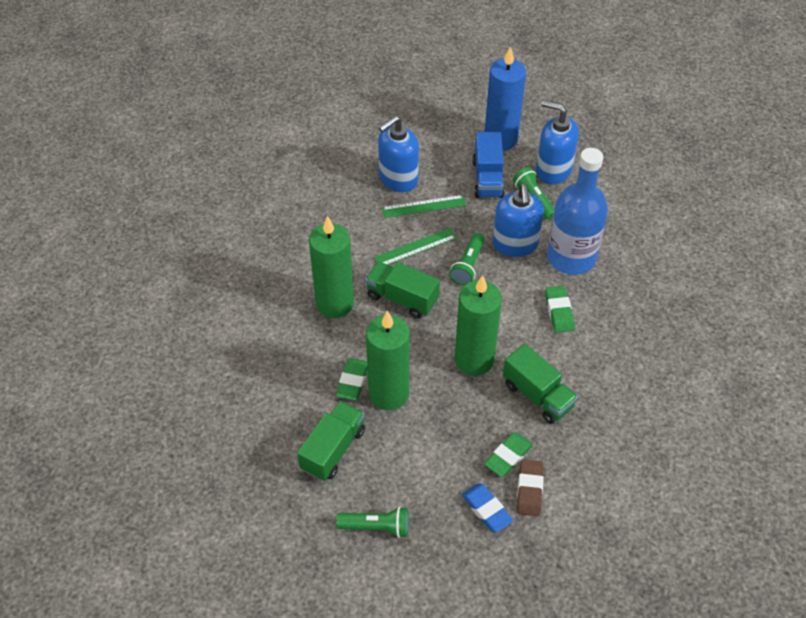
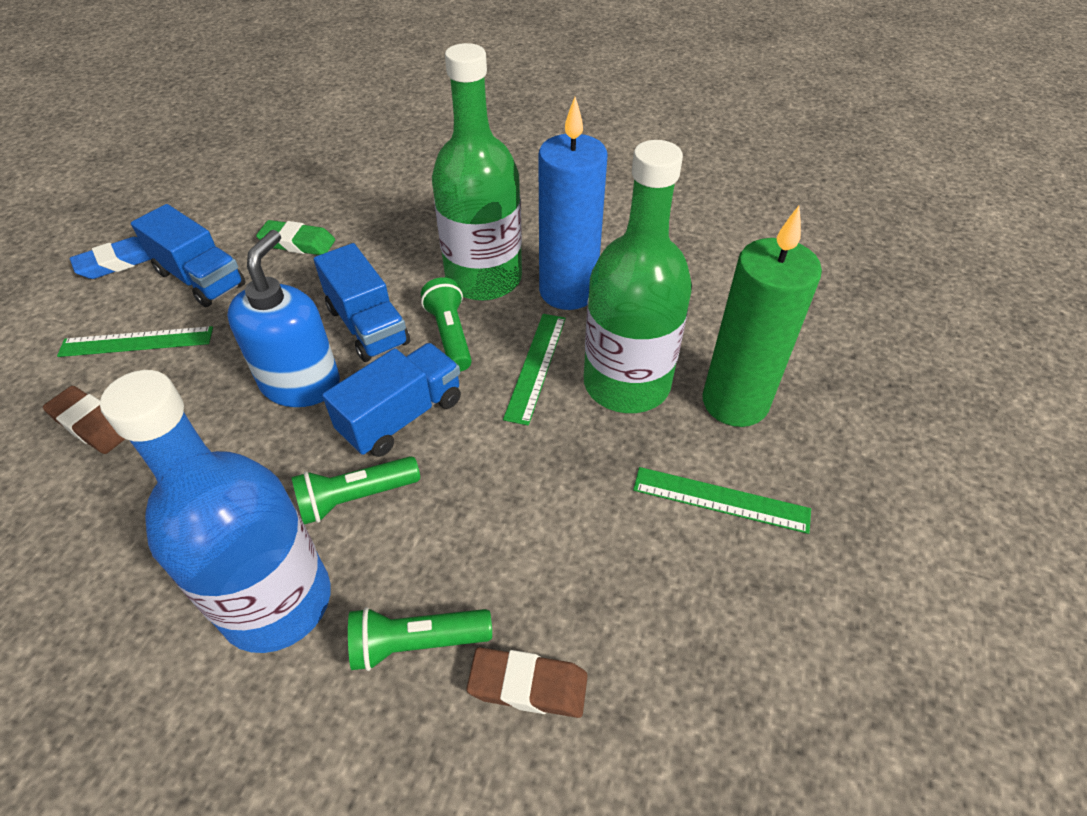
blue soap dispenser: 3 -> 1
blue truck: 1 -> 3
brown eraser: 1 -> 2
green bottle: 0 -> 2
green candle: 3 -> 1
green eraser: 3 -> 1
green ruler: 2 -> 3
green truck: 3 -> 0

